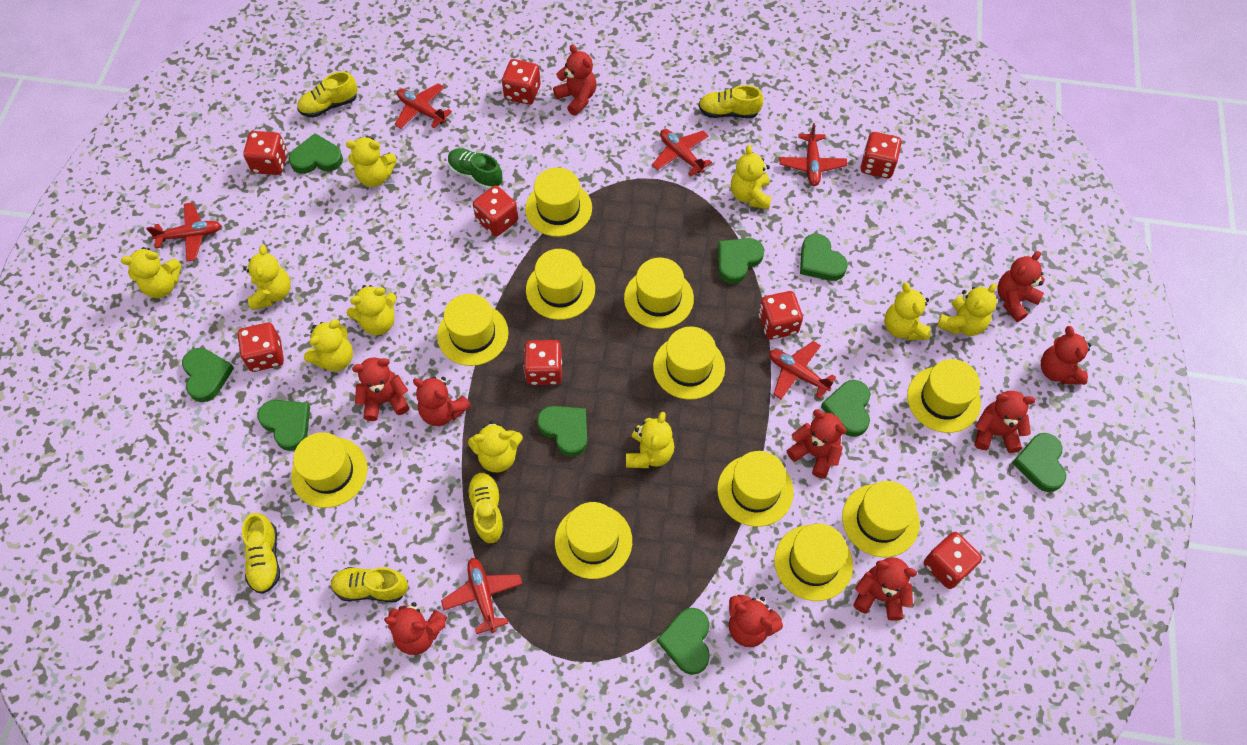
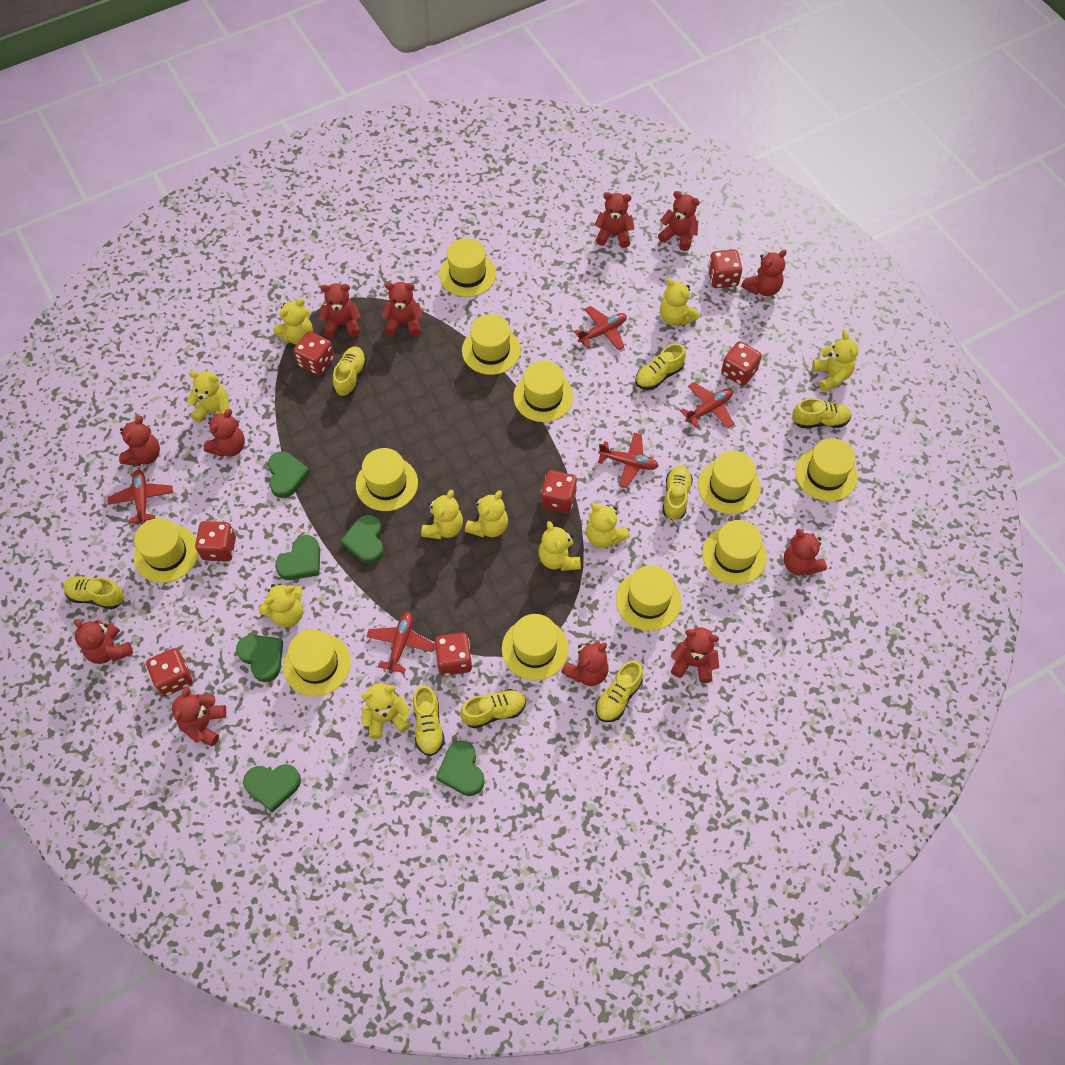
green heart: 9 -> 6
green shoe: 1 -> 0
red dice: 8 -> 7
red plane: 6 -> 5
red teddy bear: 10 -> 12
yellow shoe: 5 -> 8

